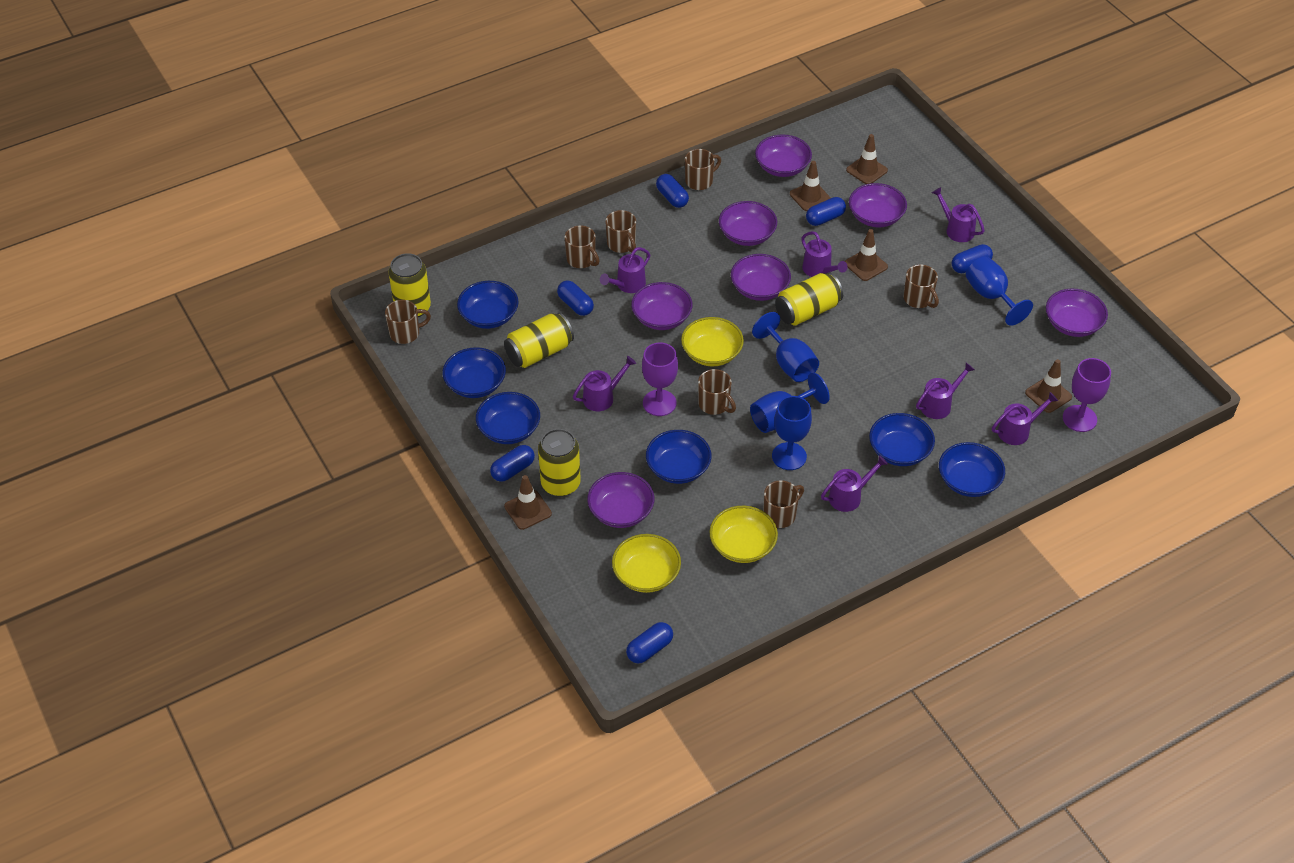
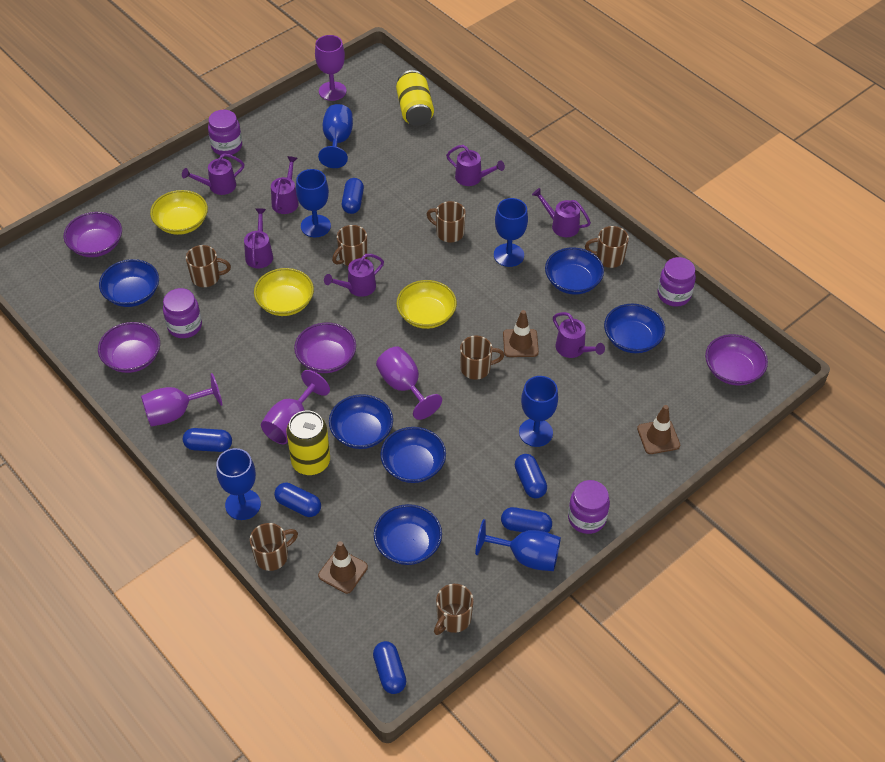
blue goblet: 4 -> 6
brown traffic cone: 5 -> 3
purple bowl: 7 -> 4
purple goblet: 2 -> 4
purple jar: 0 -> 4
yellow can: 4 -> 2

